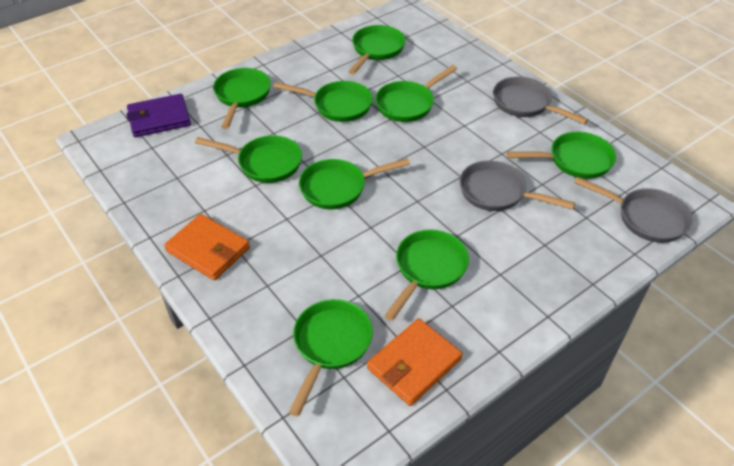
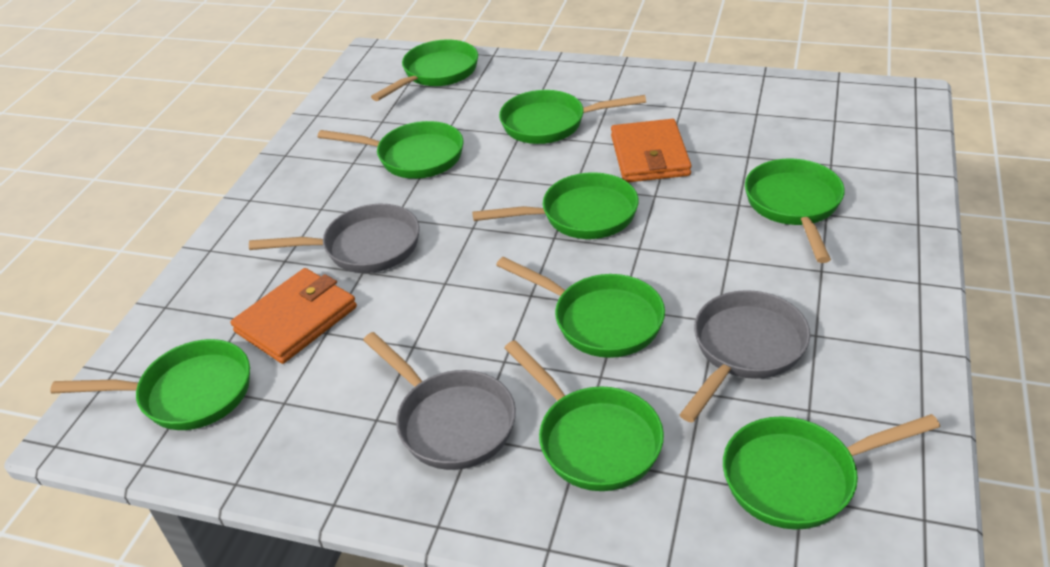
purple wallet: 1 -> 0

